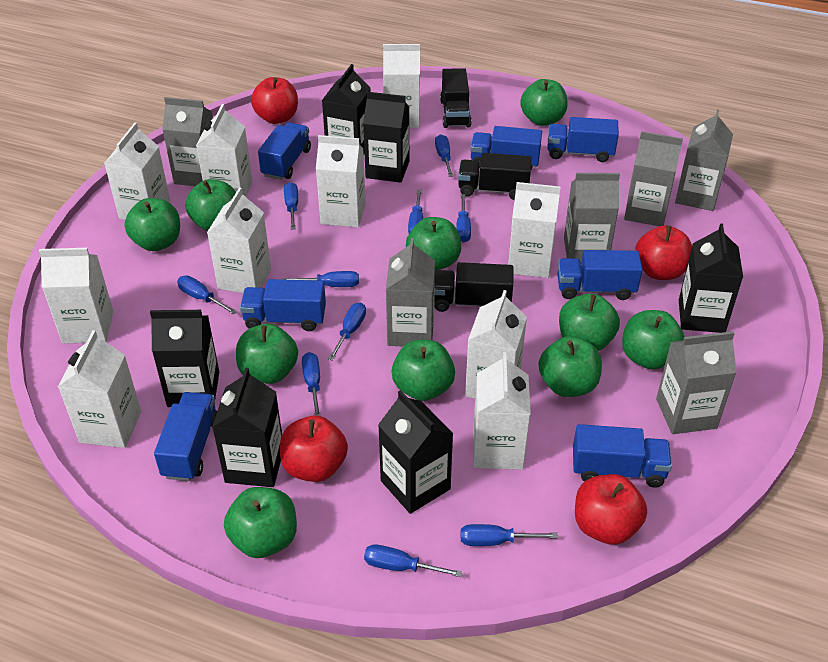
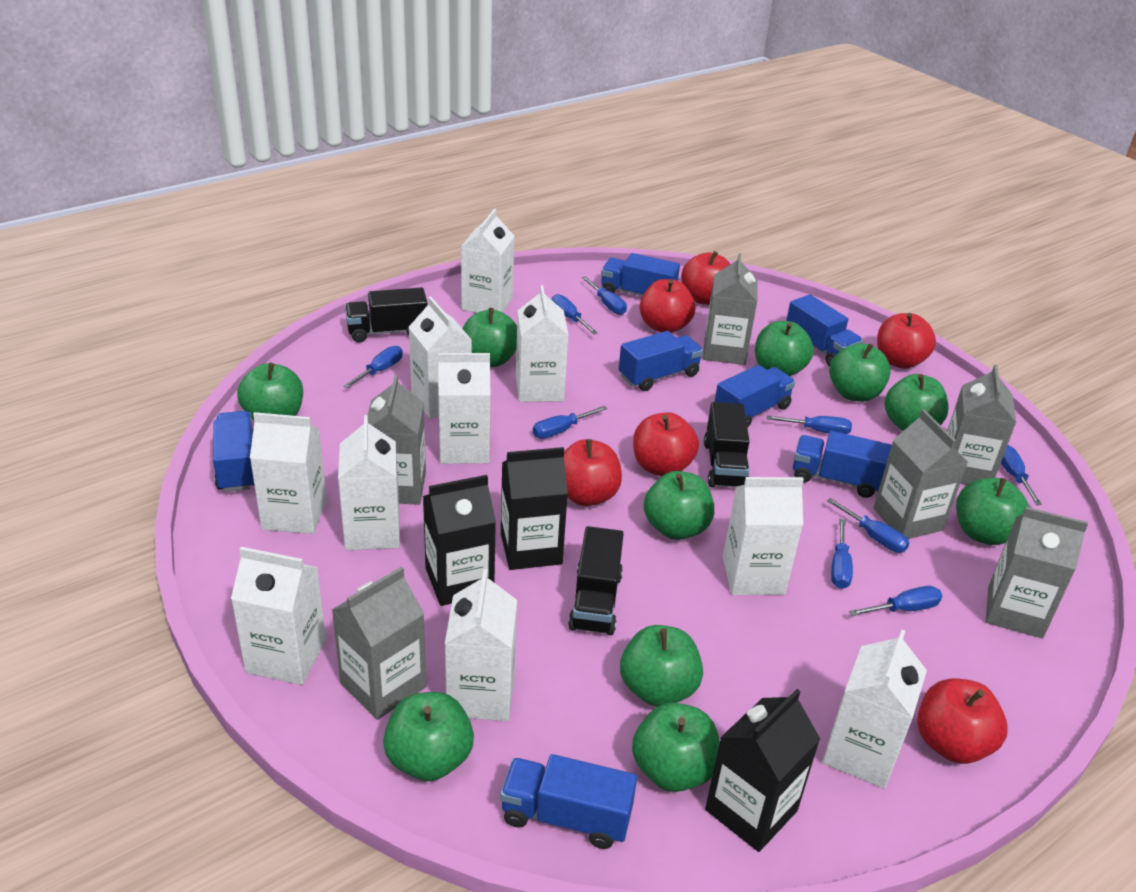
black carton: 6 -> 3
blue screwdriver: 10 -> 9
red apple: 4 -> 6

